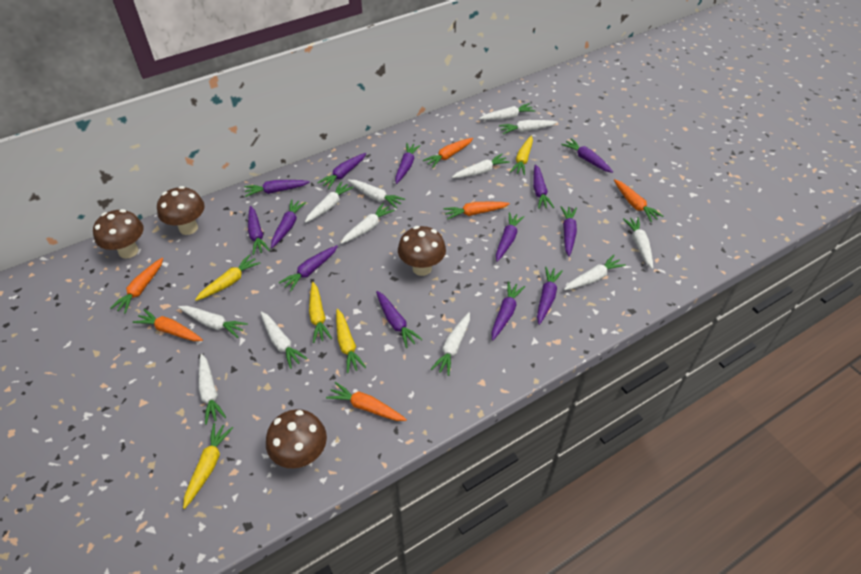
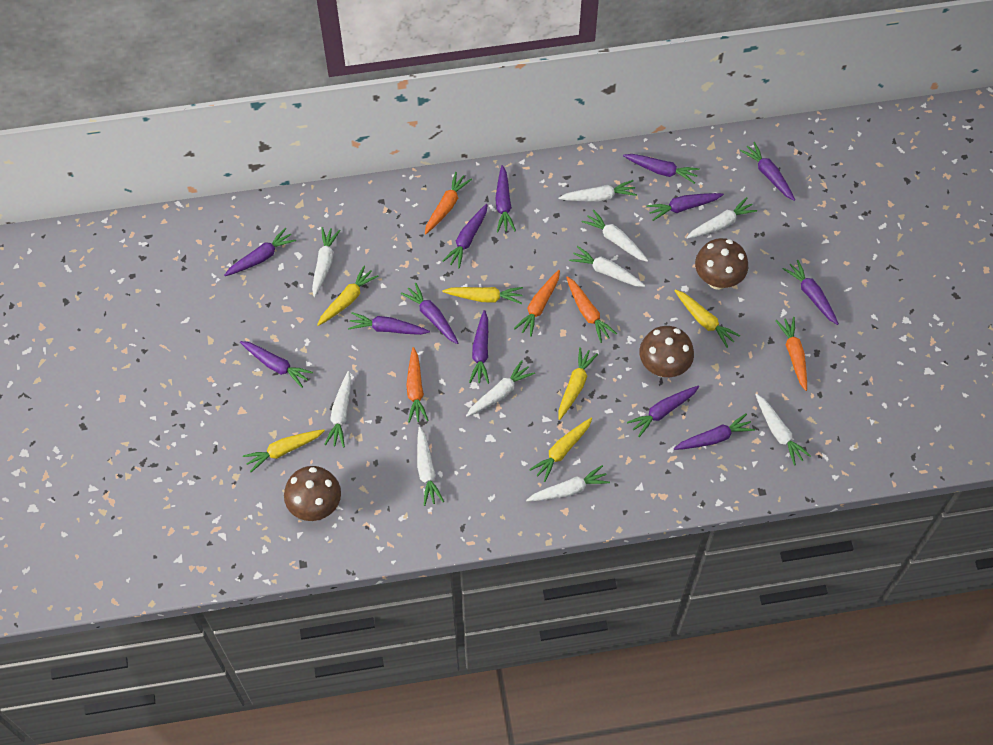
brown mushroom: 4 -> 3
orange carrot: 6 -> 5
white carrot: 12 -> 10
yellow carrot: 5 -> 6

